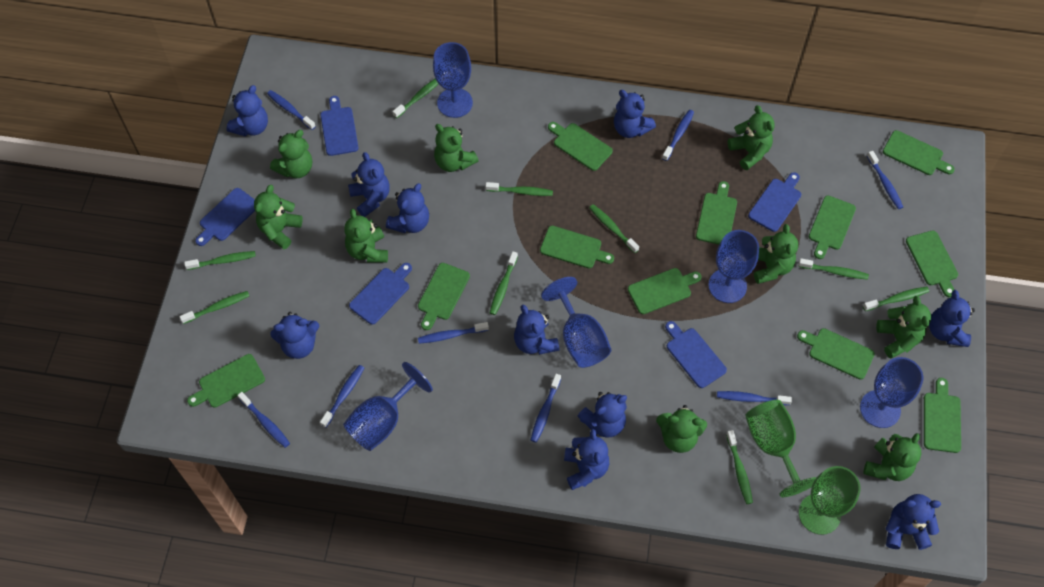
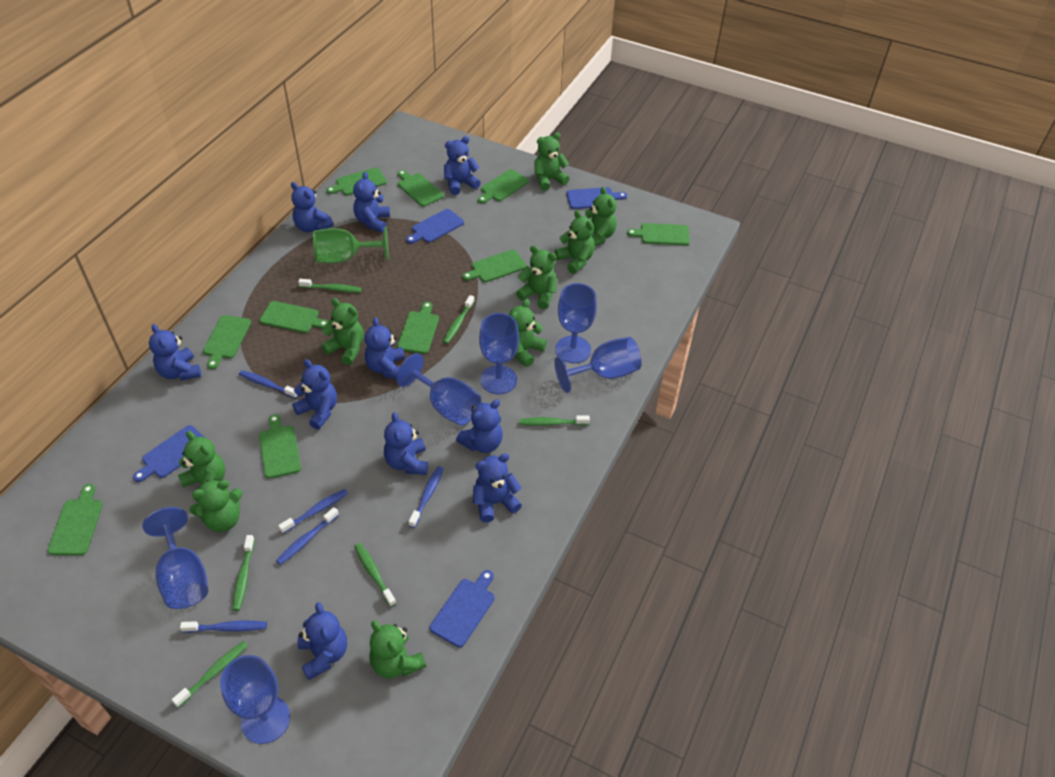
blue cutting board: 5 -> 4
blue goblet: 5 -> 6
blue toothbrush: 8 -> 5
green cutting board: 11 -> 10
green goblet: 2 -> 1
green toothbrush: 9 -> 6

